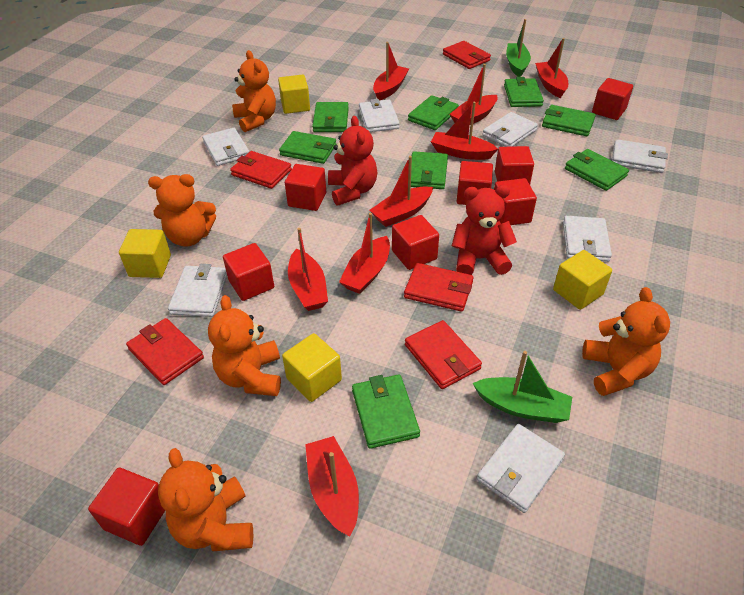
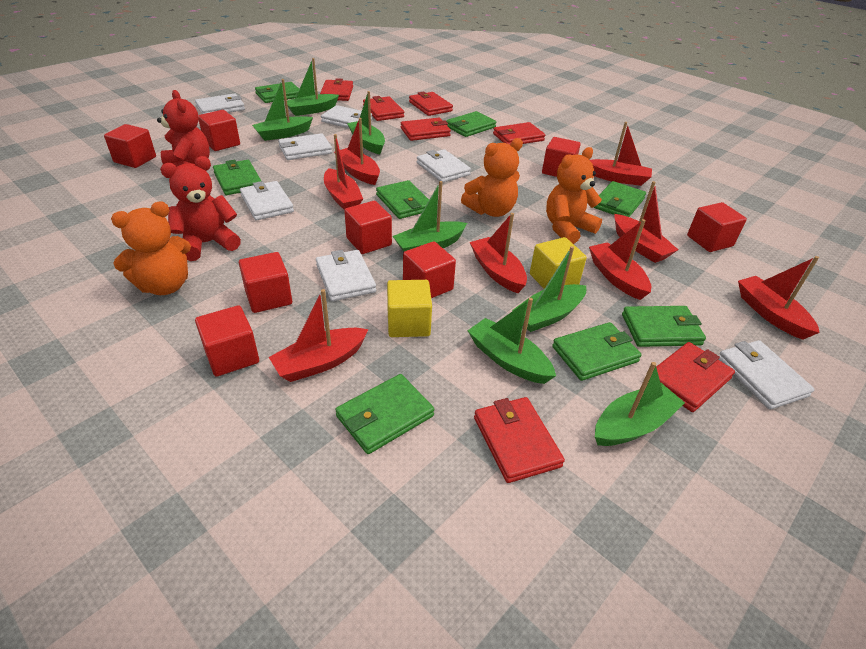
green boat: 2 -> 7
orange teddy bear: 5 -> 3
red wallet: 5 -> 7
yellow cube: 4 -> 2

